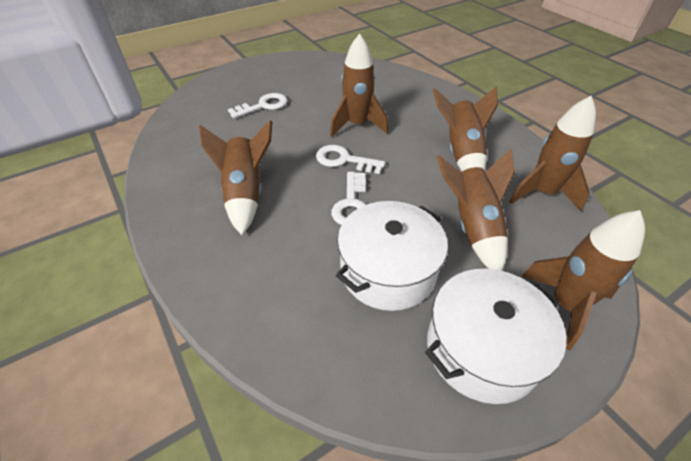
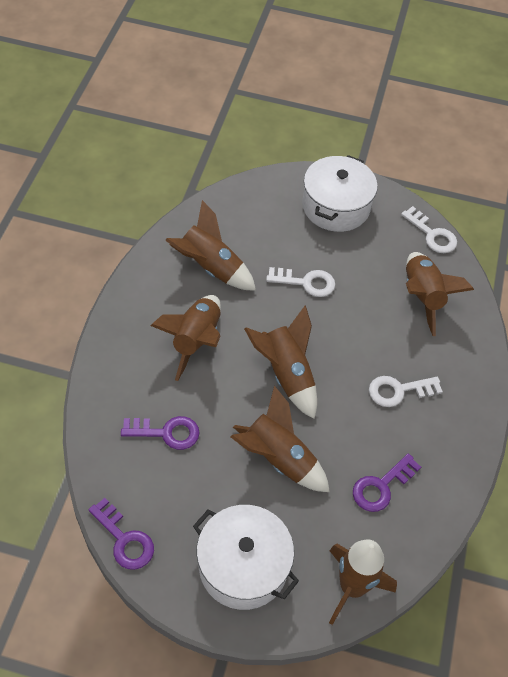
purple key: 0 -> 3

